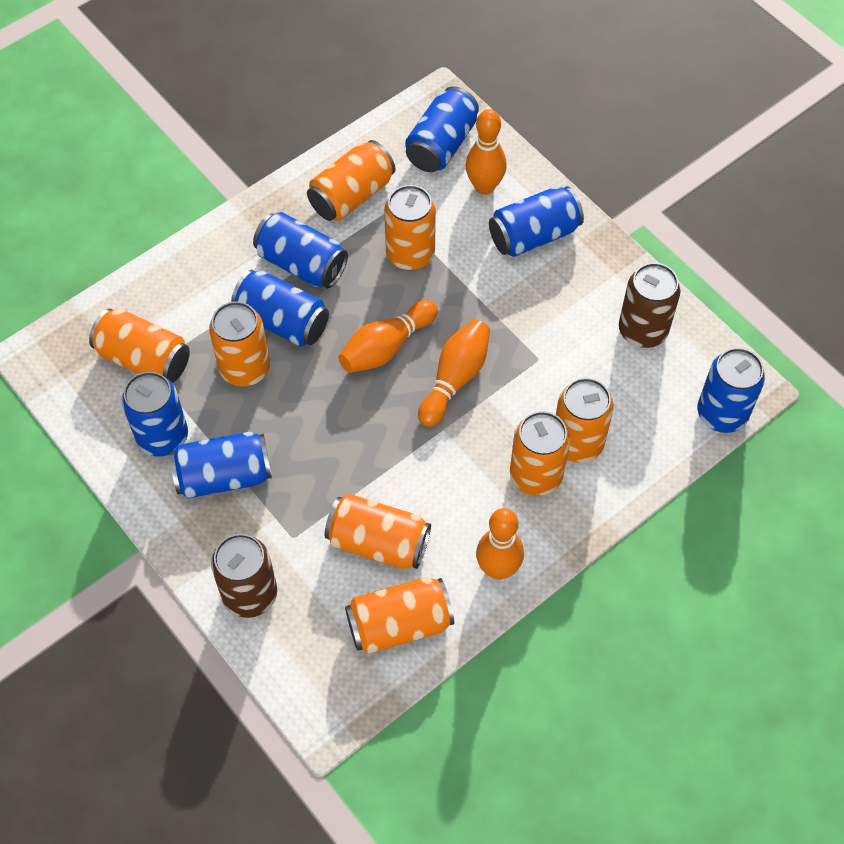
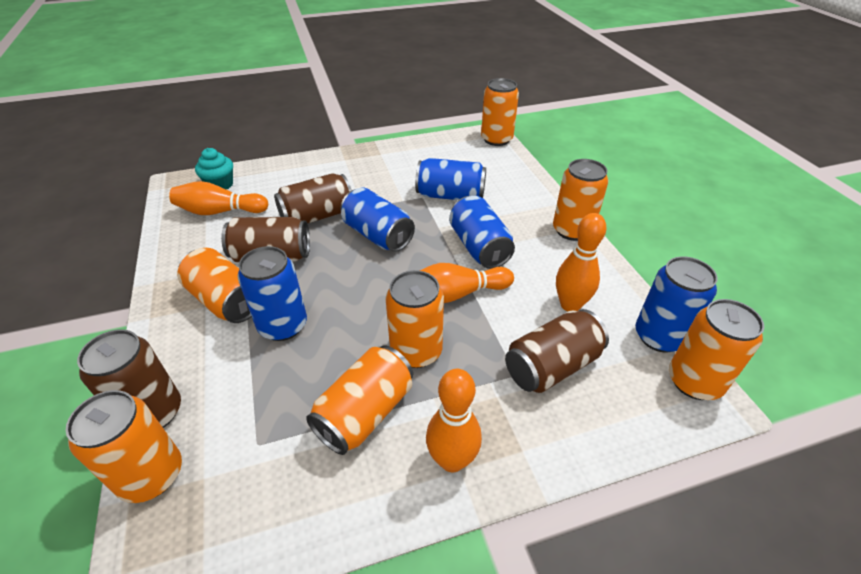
blue can: 7 -> 5
brown can: 2 -> 4
orange can: 8 -> 7
turquoise cupcake: 0 -> 1

